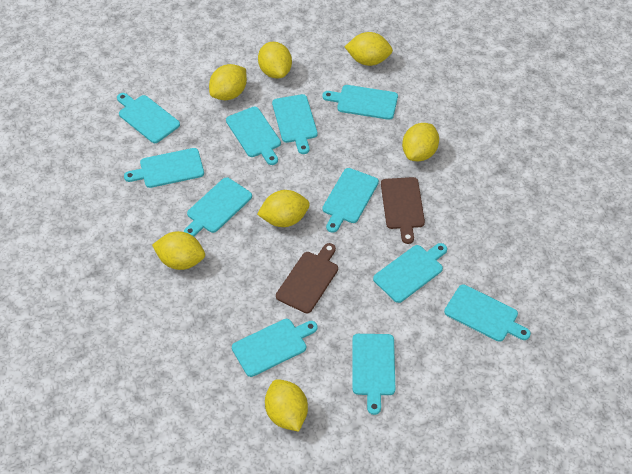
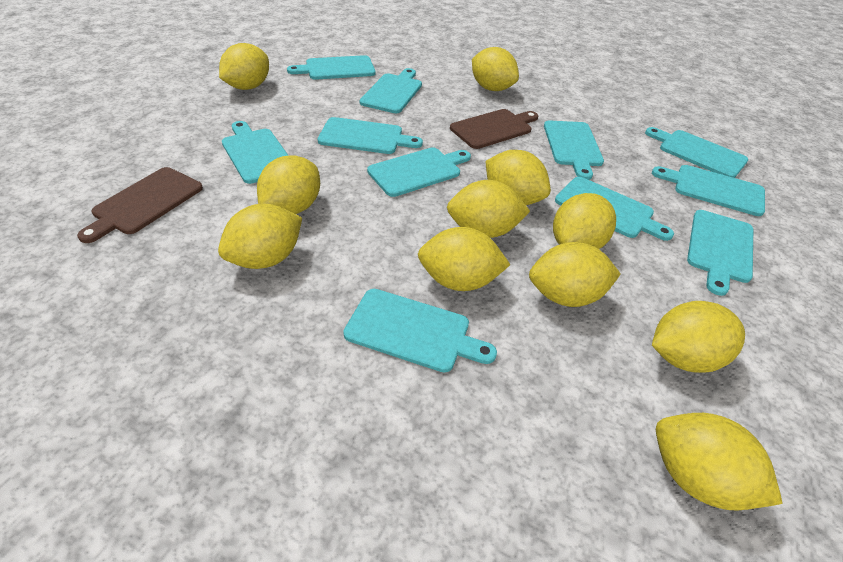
yellow lemon: 7 -> 11

